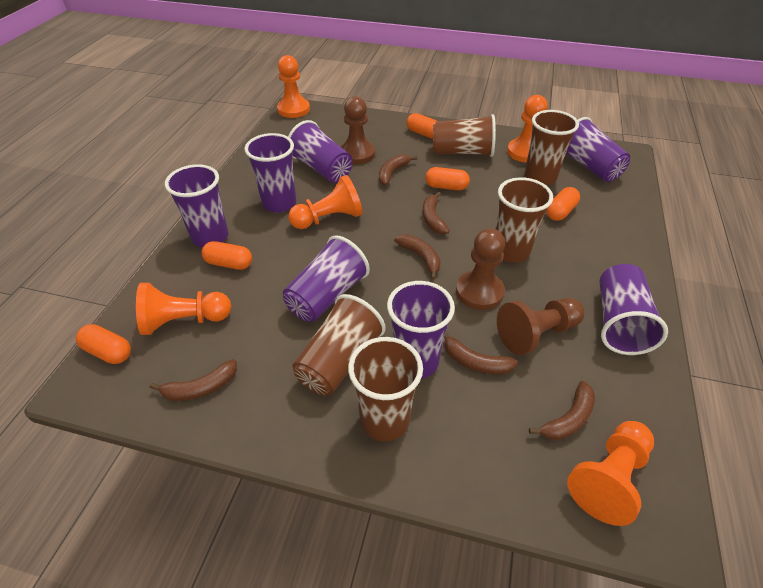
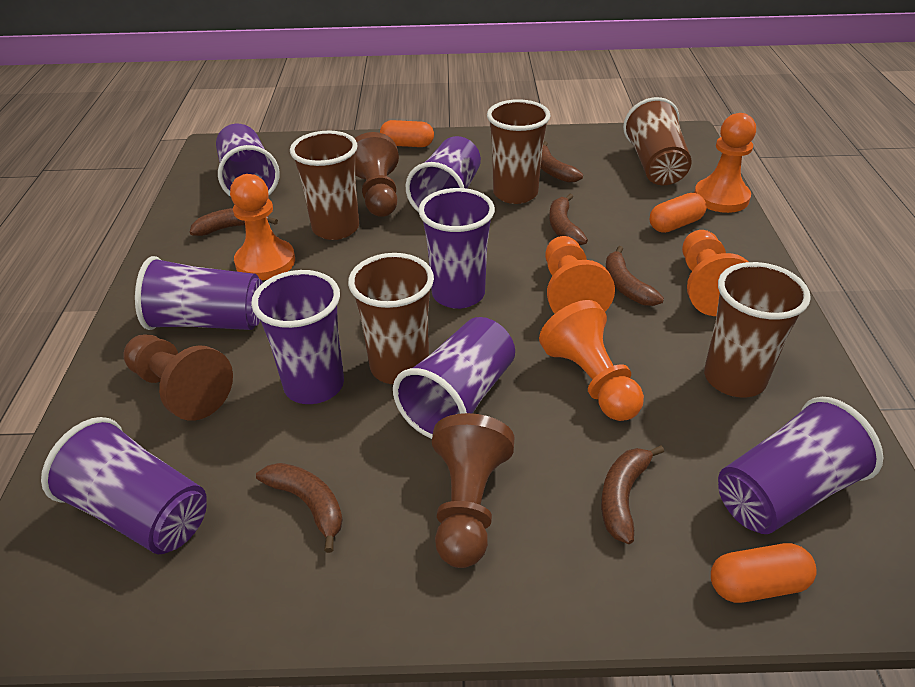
orange capsule: 5 -> 3
purple cup: 7 -> 8

